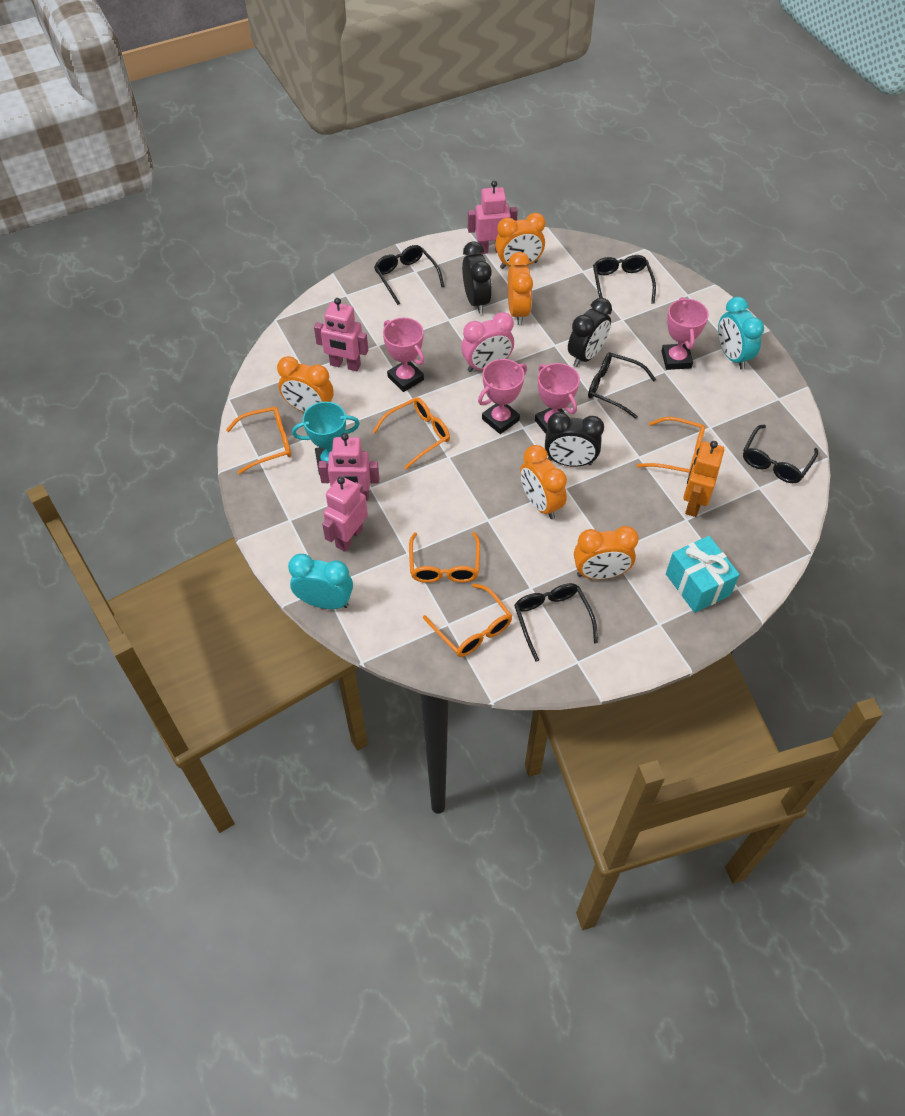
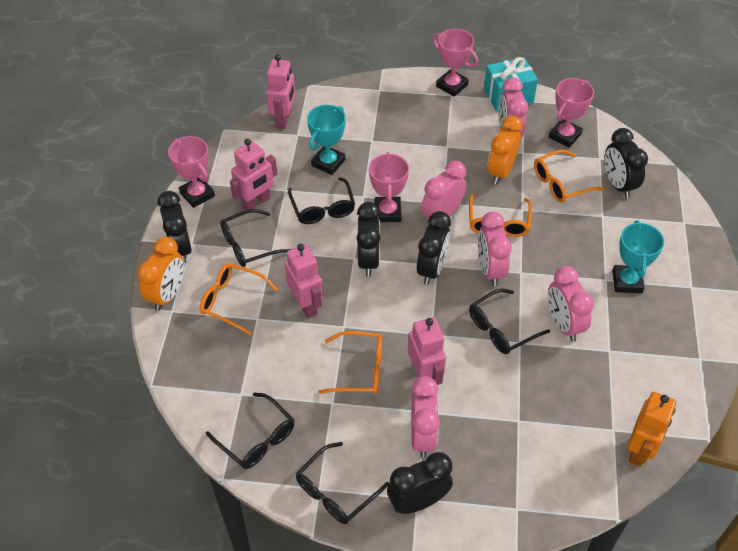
black clock: 3 -> 5
orange clock: 5 -> 2
orange glasses: 5 -> 4
pink clock: 1 -> 5
turquoise clock: 2 -> 0
turquoise trophy: 1 -> 2

